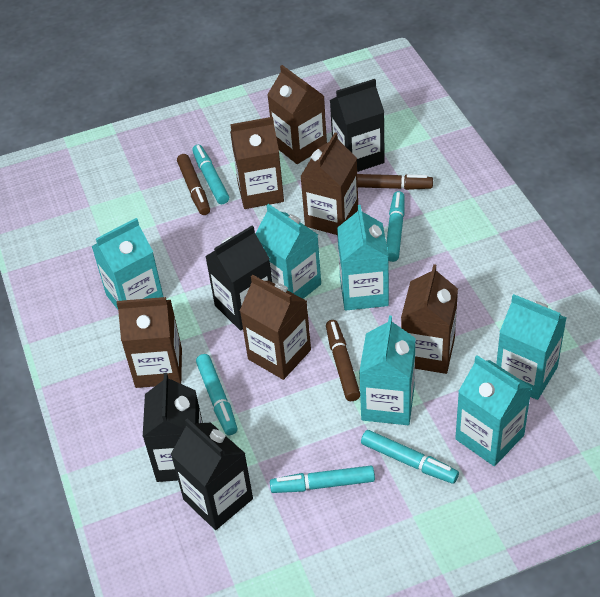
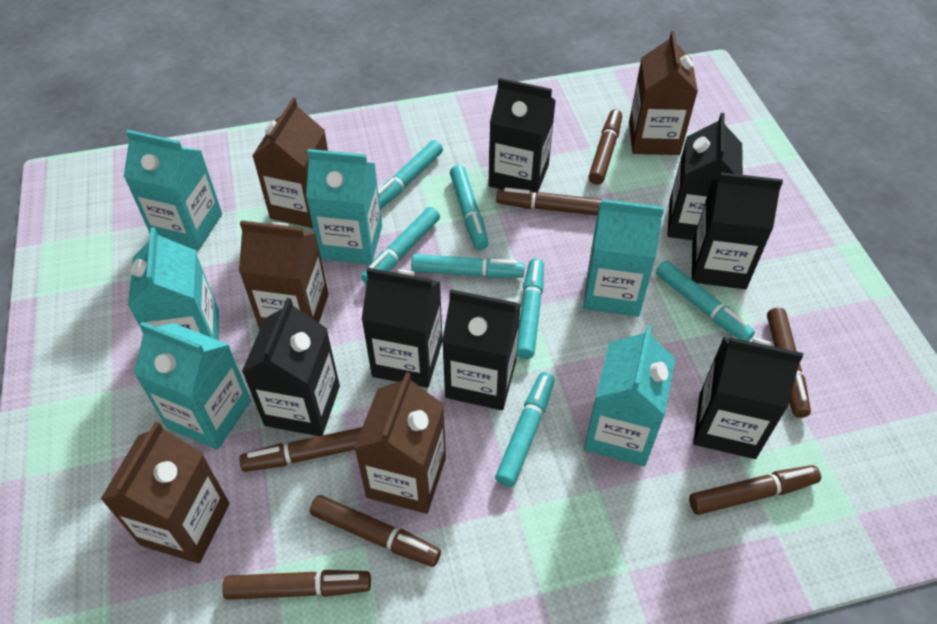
black carton: 4 -> 7
brown carton: 6 -> 5
brown marker: 3 -> 7
turquoise marker: 5 -> 7

